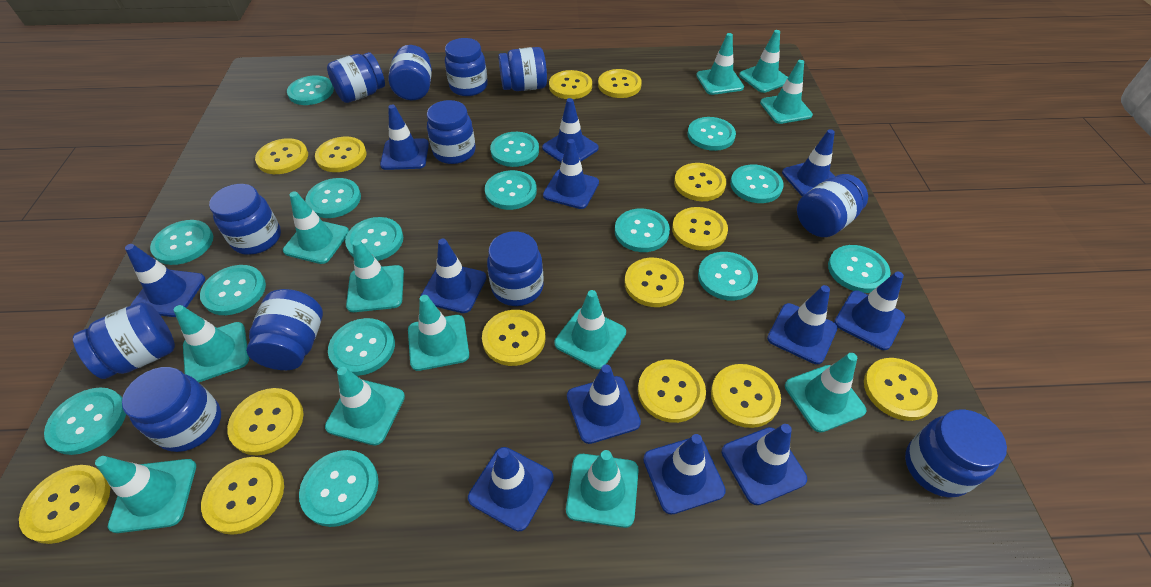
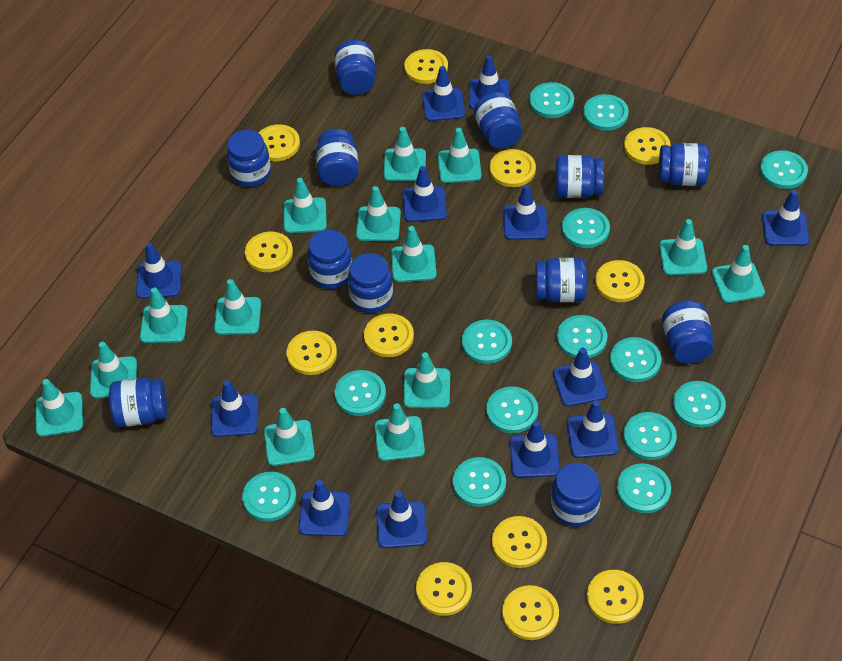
turquoise button: 15 -> 14
turquoise traffic cone: 12 -> 14
yellow button: 14 -> 12

